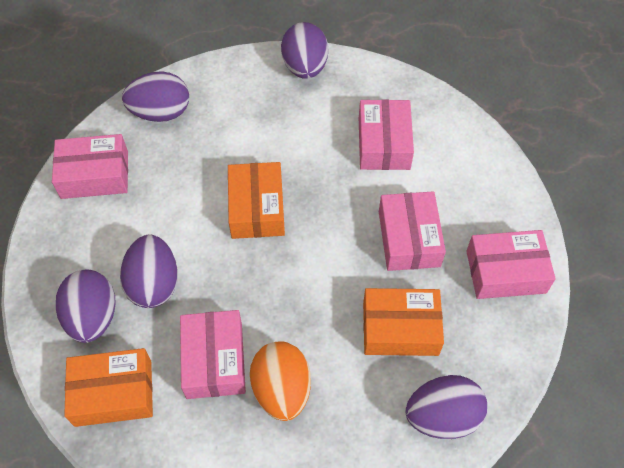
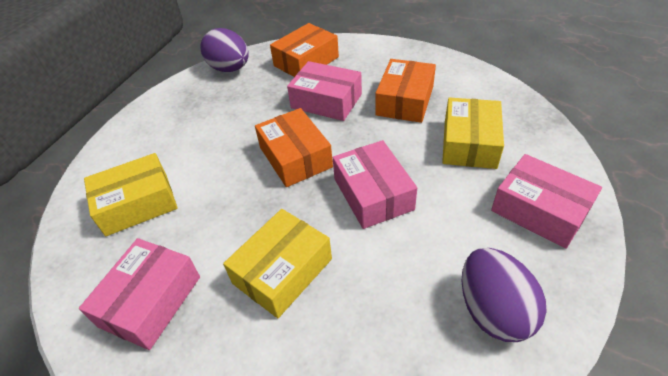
orange egg: 1 -> 0
pink box: 5 -> 4
purple egg: 5 -> 2
yellow box: 0 -> 3

